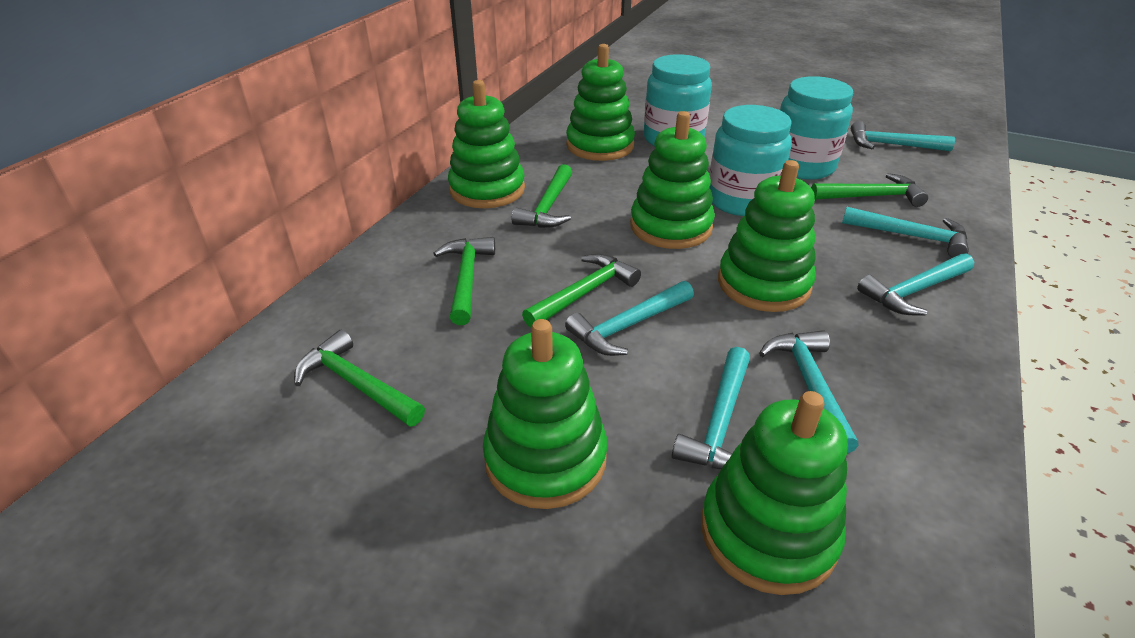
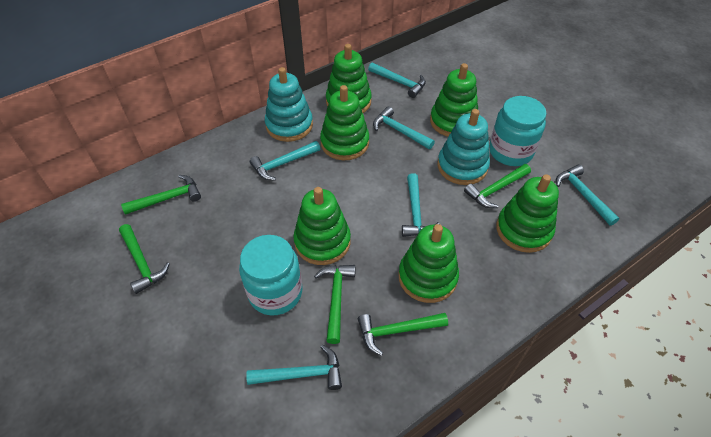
turquoise jar: 3 -> 2
turquoise stacking toy: 0 -> 2

